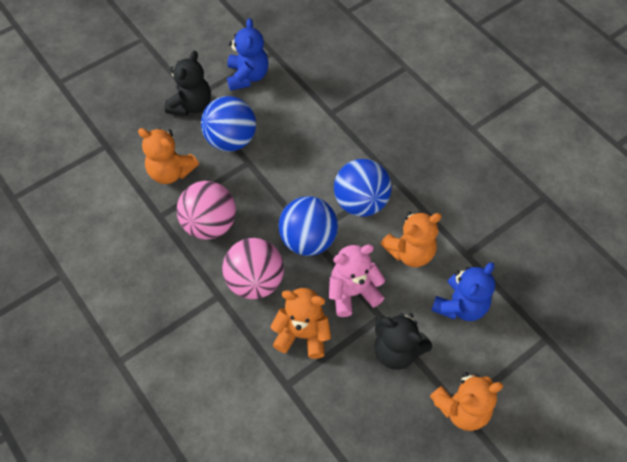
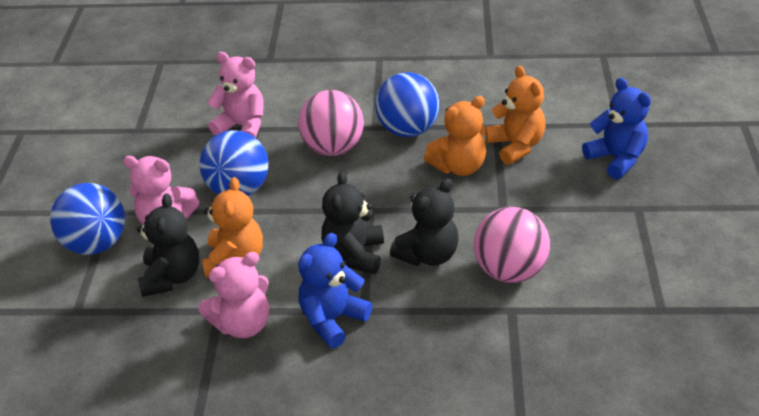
black teddy bear: 2 -> 3
orange teddy bear: 4 -> 3
pink teddy bear: 1 -> 3

